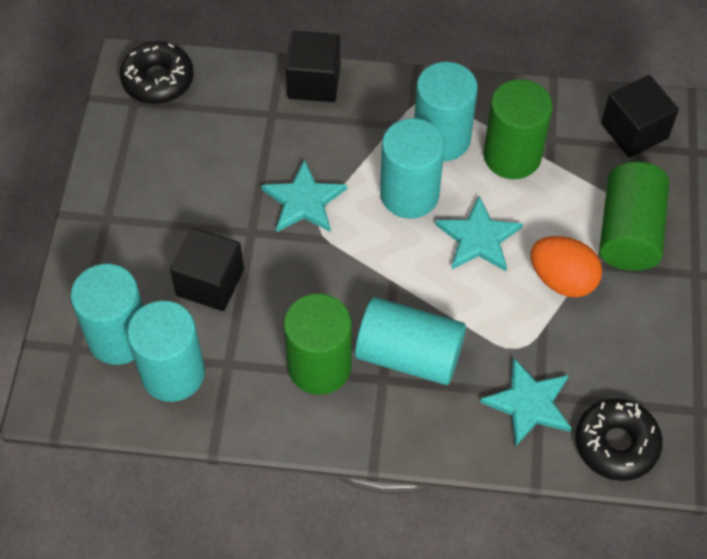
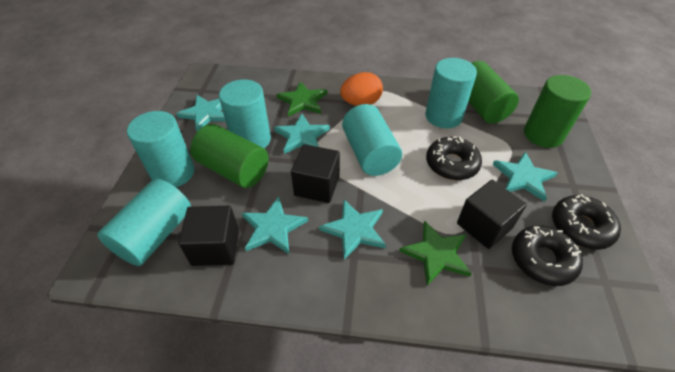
black donut: 2 -> 3
green star: 0 -> 2
turquoise star: 3 -> 5

